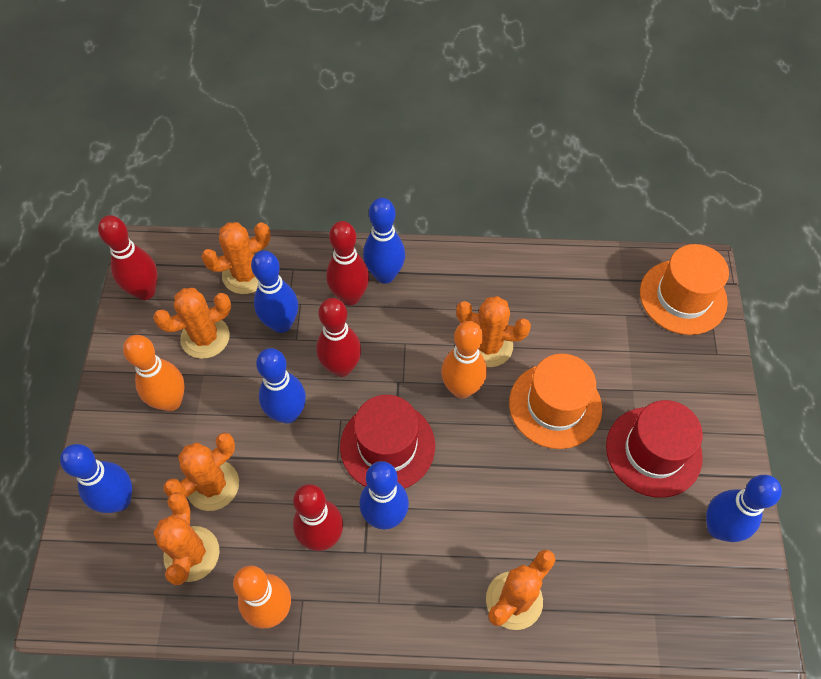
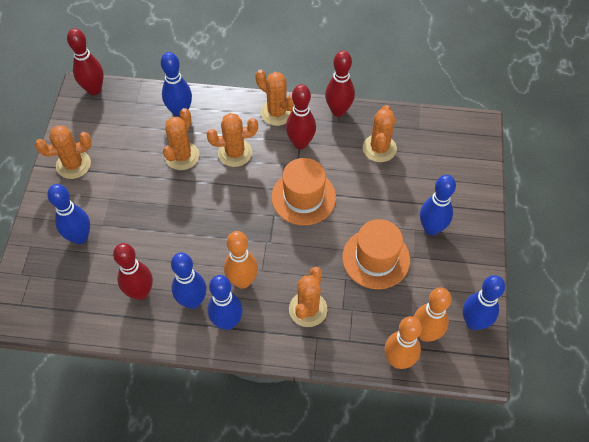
red hat: 2 -> 0

